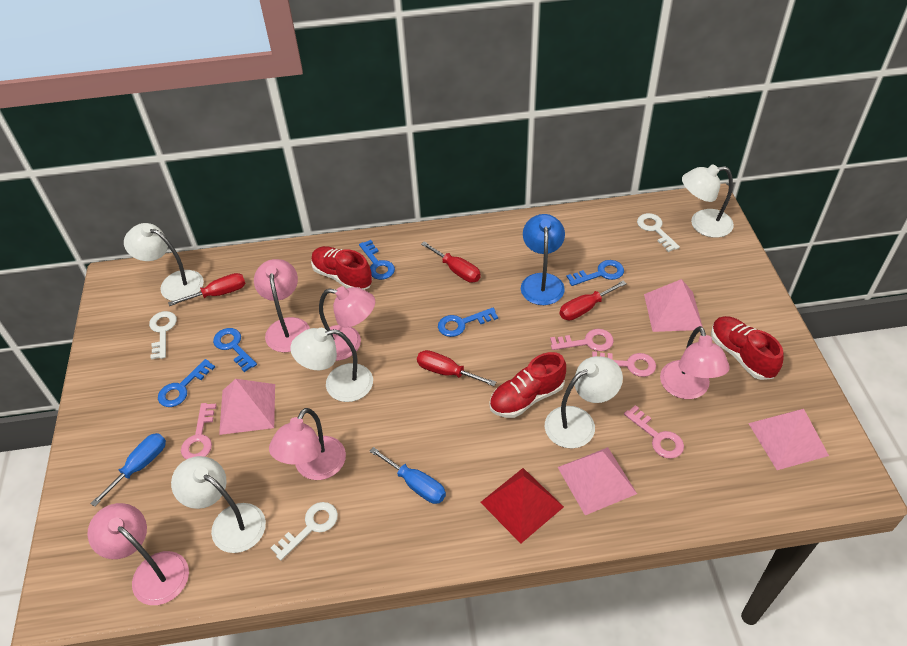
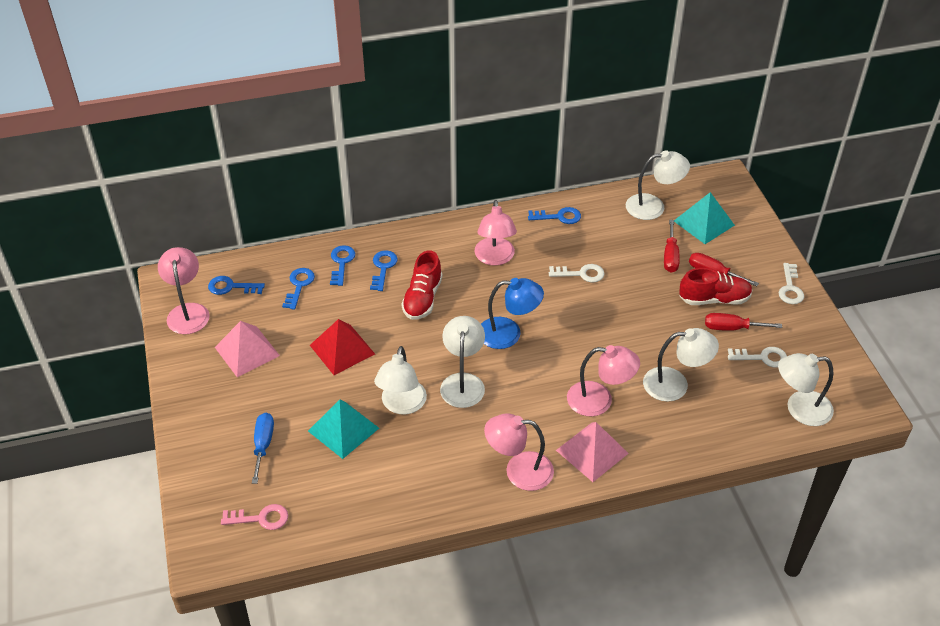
blue screwdriver: 2 -> 1
pink key: 4 -> 1
pink lamp: 5 -> 4
pink pyramid: 4 -> 2
red screwdriver: 4 -> 3
red shoe: 3 -> 2
turquoise pyramid: 0 -> 2

